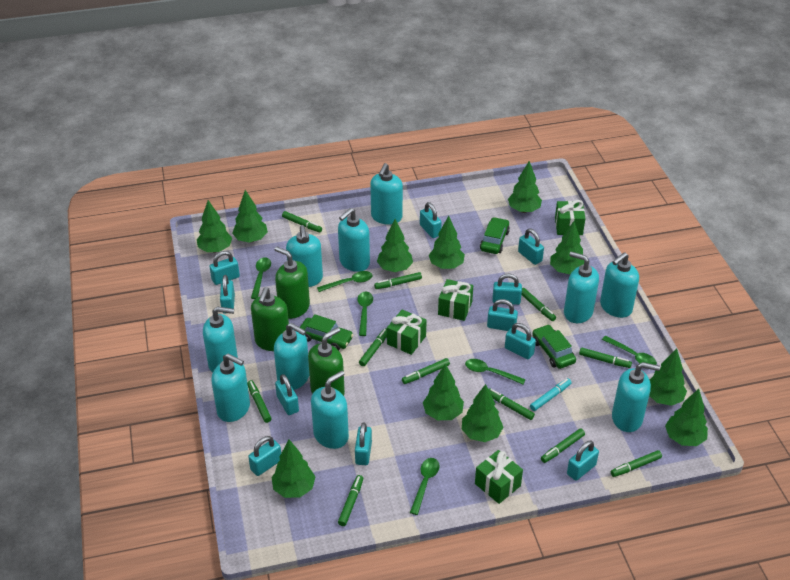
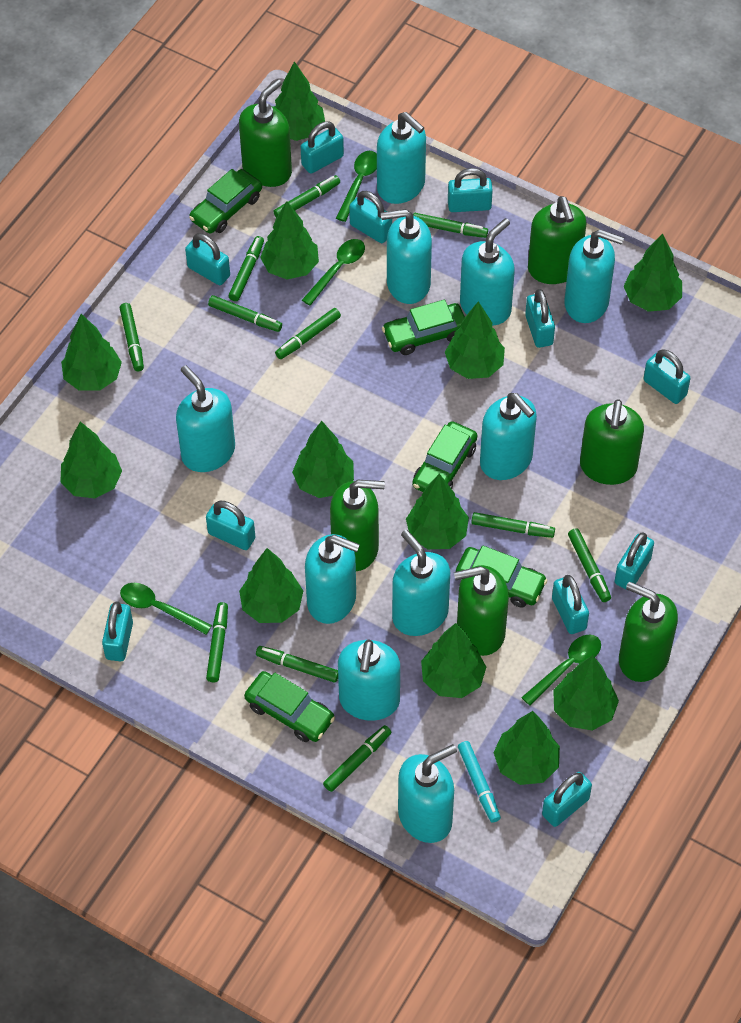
green car: 3 -> 5
green gift: 4 -> 0
green soap dispenser: 3 -> 6
green spoon: 6 -> 4
green tree: 11 -> 12

